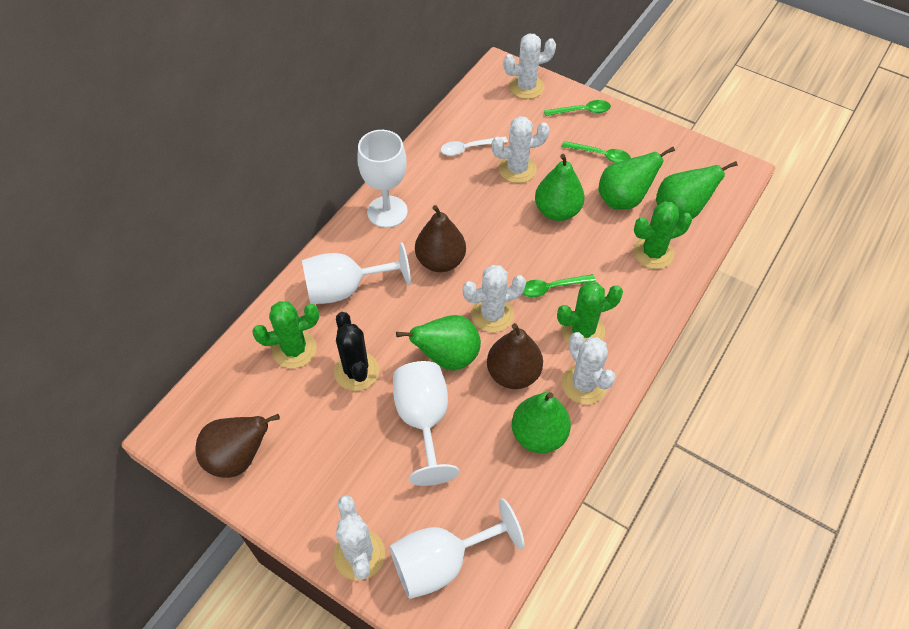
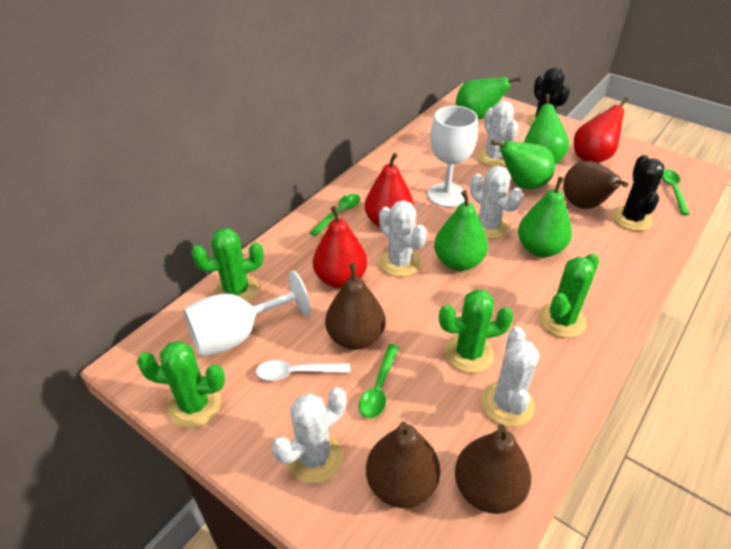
black cactus: 1 -> 2
brown pear: 3 -> 4
green cactus: 3 -> 4
red pear: 0 -> 3
white goblet: 4 -> 2

